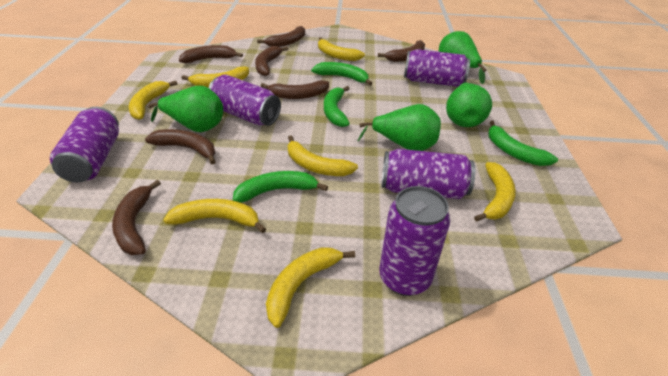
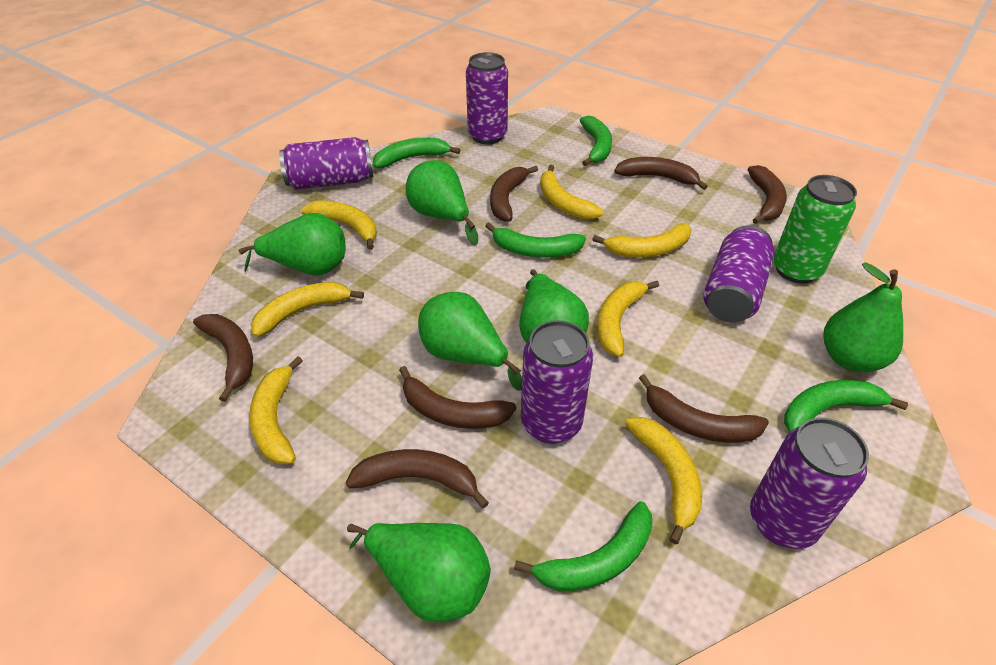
green banana: 4 -> 5
green can: 0 -> 1
green pear: 4 -> 6

